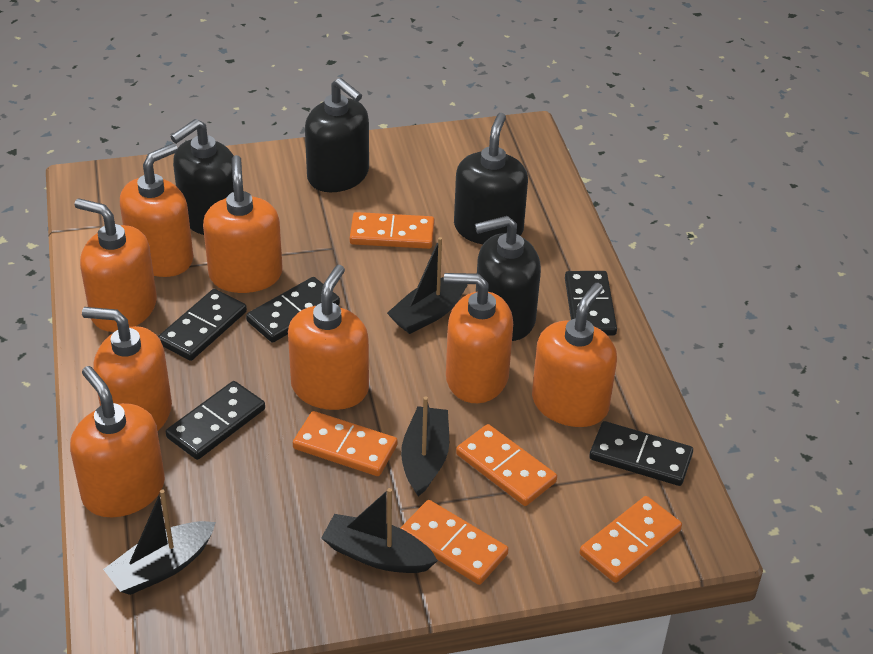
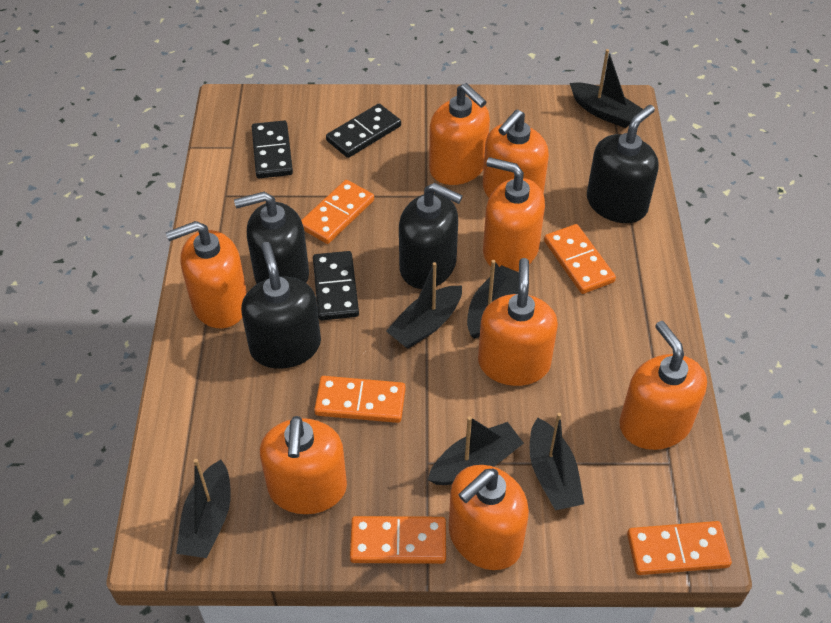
black boat: 4 -> 6
black domino: 5 -> 3

